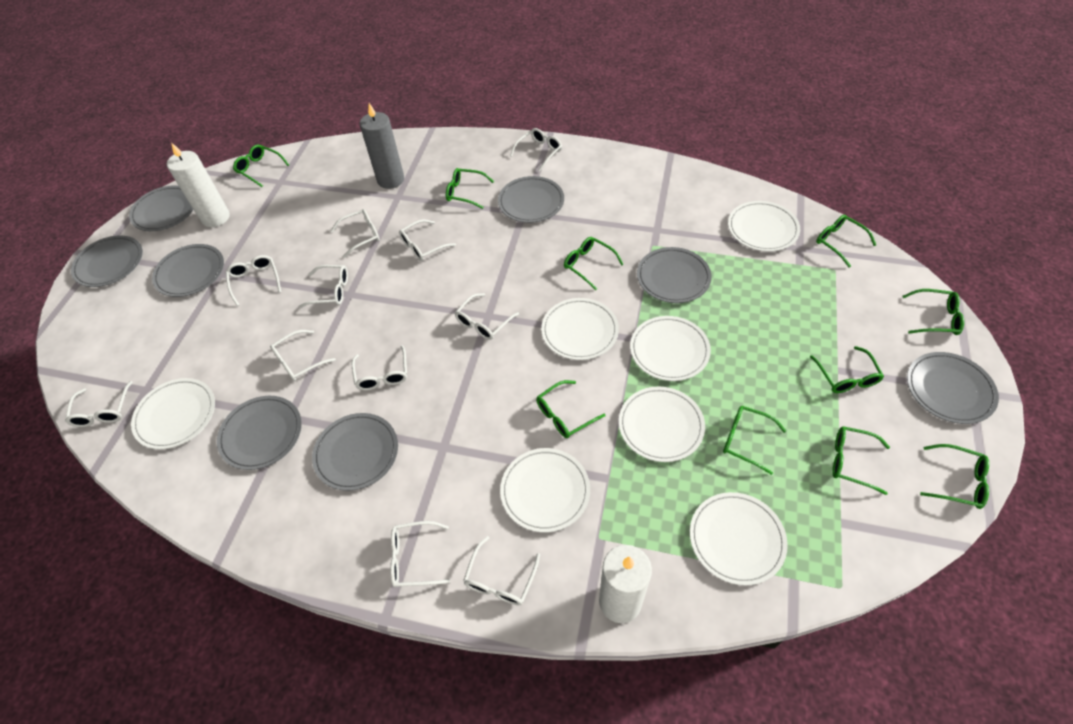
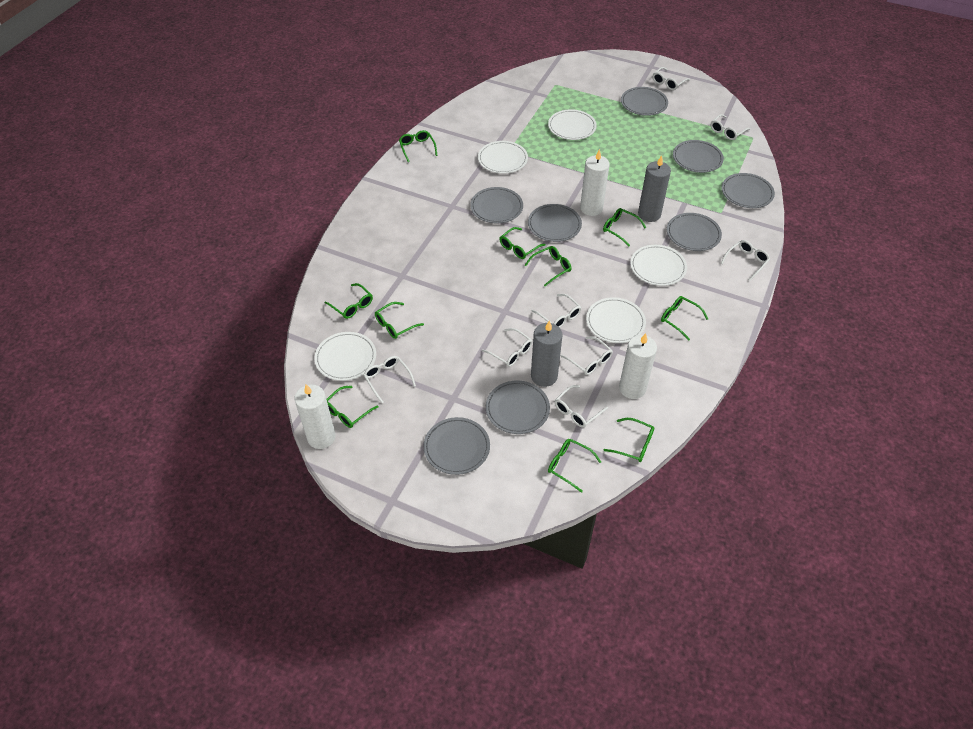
grey candle: 1 -> 2
white candle: 2 -> 3
white glasses: 11 -> 8
white plate: 7 -> 5

